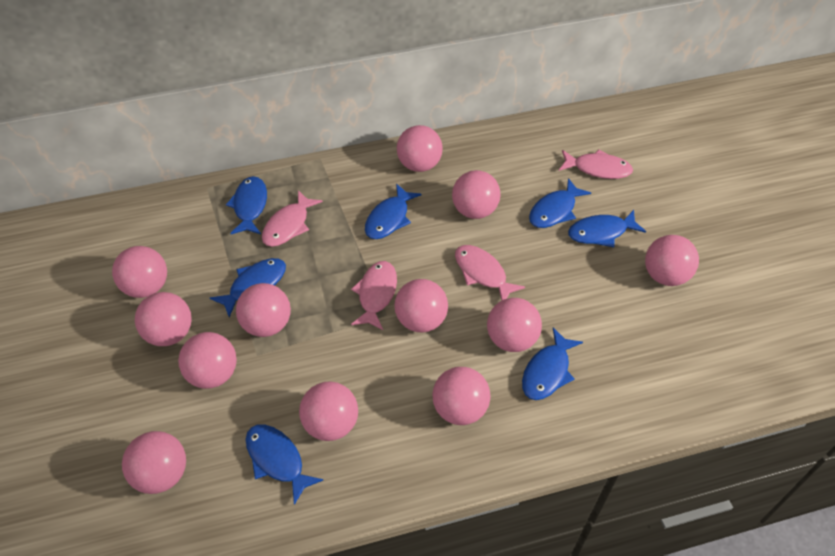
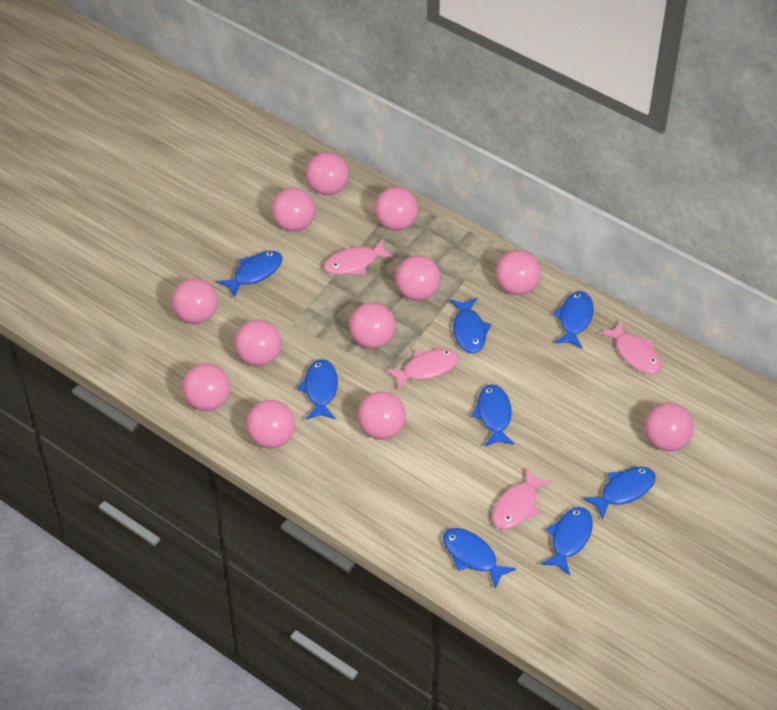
blue fish: 7 -> 8

